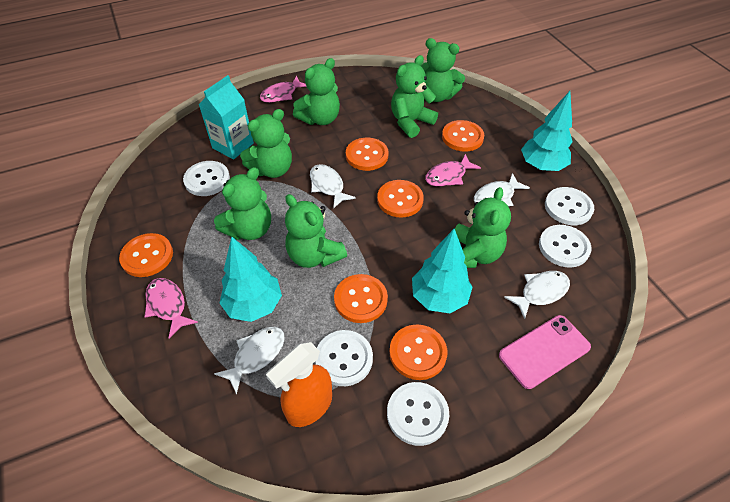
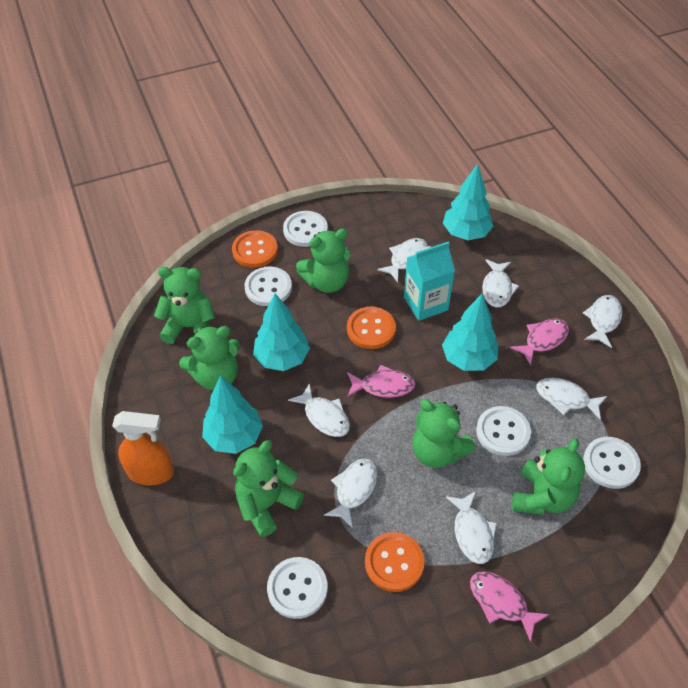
green teddy bear: 7 -> 6
orange button: 6 -> 3
pink phone: 1 -> 0
turquoise tree: 3 -> 4
white fish: 4 -> 7

